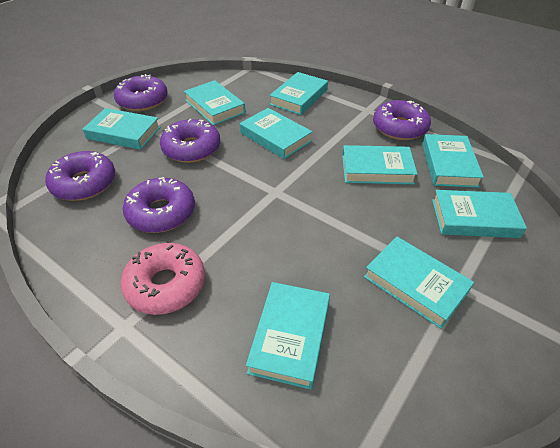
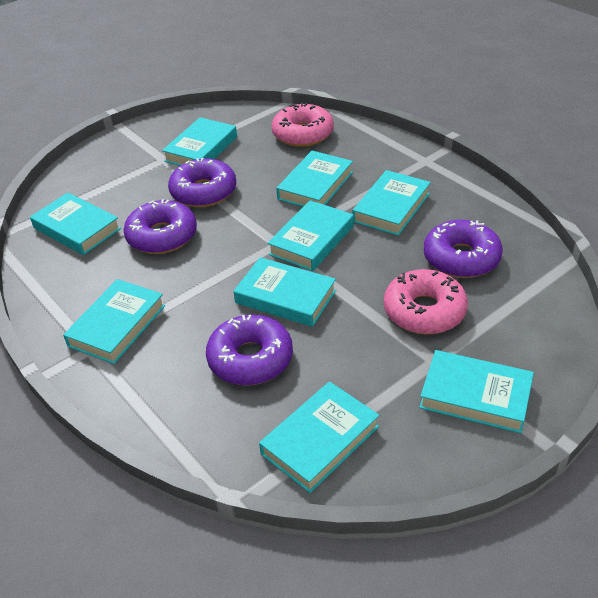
pink donut: 1 -> 2
purple donut: 5 -> 4

